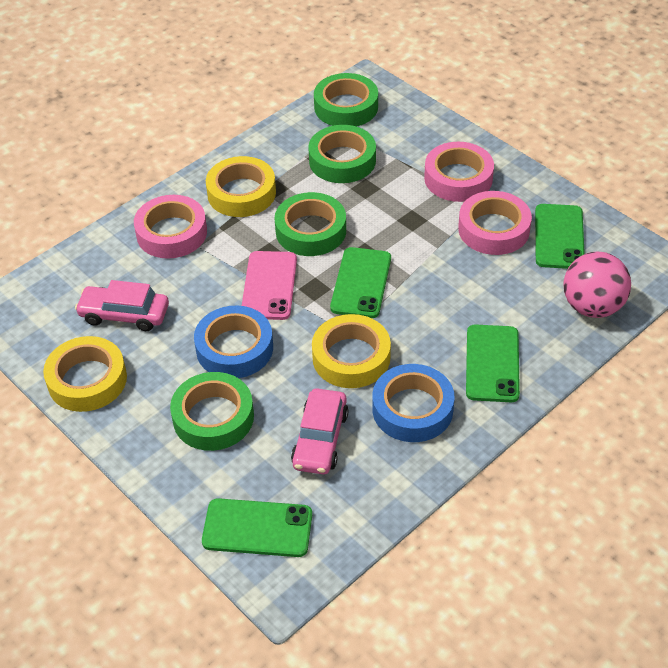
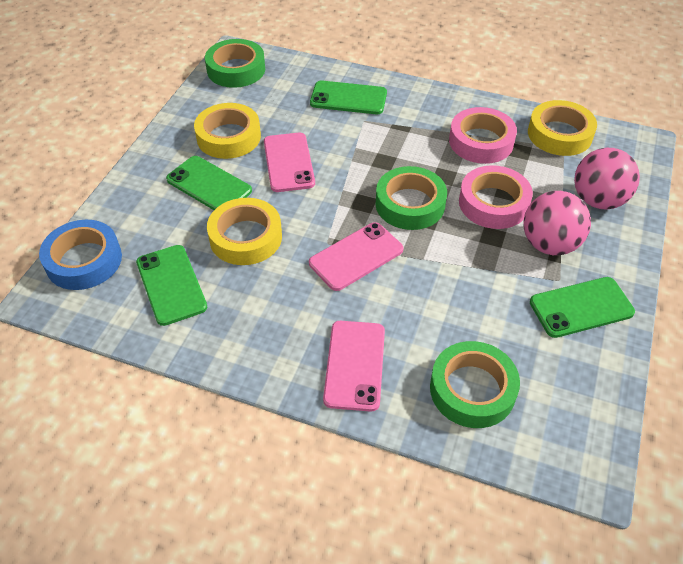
blue tape: 2 -> 1
green tape: 4 -> 3
pink ball: 1 -> 2
pink car: 2 -> 0
pink phone: 1 -> 3
pink tape: 3 -> 2

